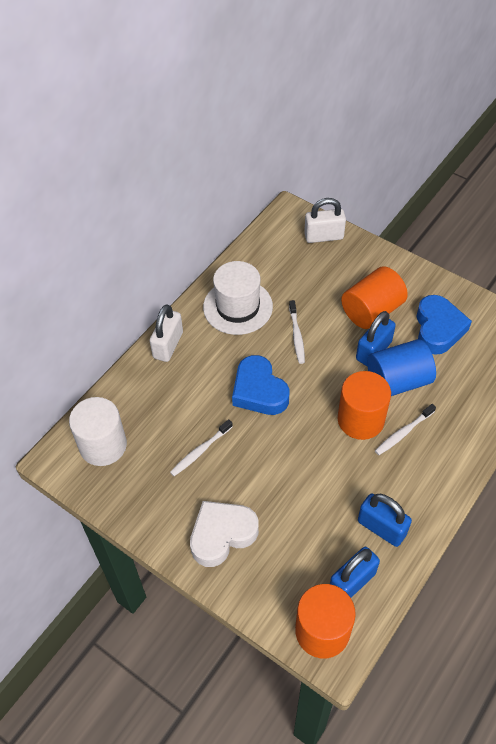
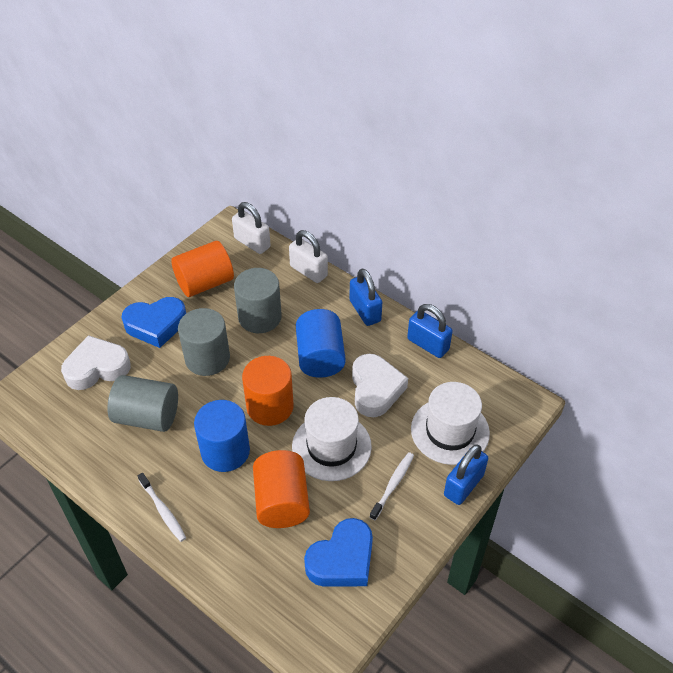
blue cylinder: 1 -> 2
grey cylinder: 0 -> 3
white cylinder: 1 -> 0
white hat: 1 -> 2
white heart: 1 -> 2
white toothbrush: 3 -> 2

